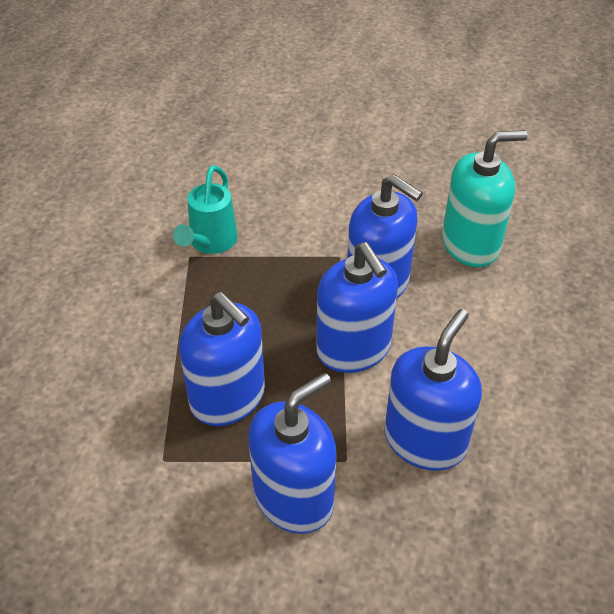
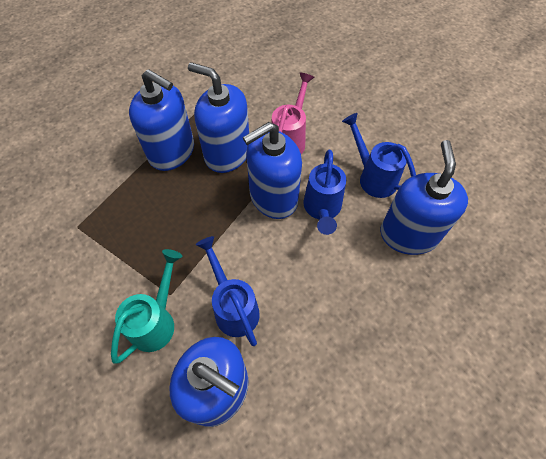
blue watering can: 0 -> 3
pink watering can: 0 -> 1
turquoise soap dispenser: 1 -> 0

